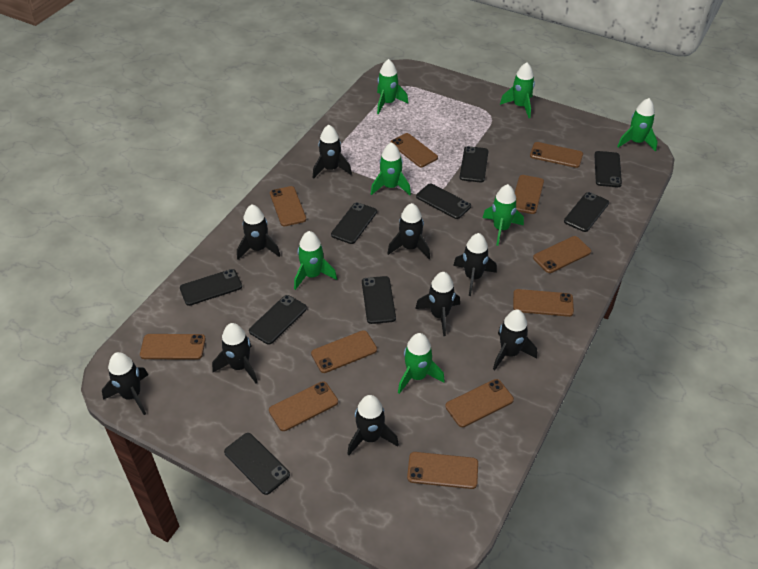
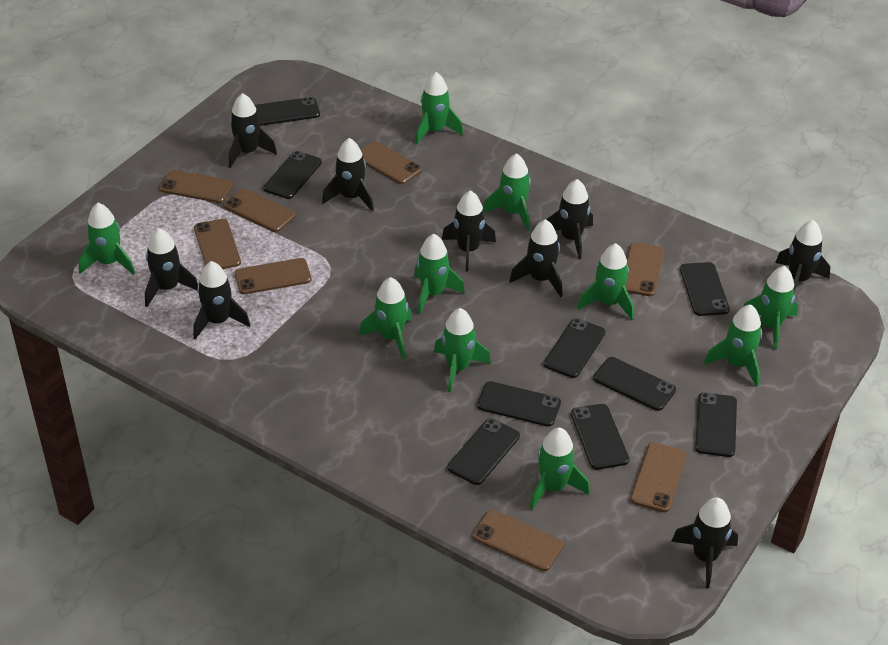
brown phone: 11 -> 8
green rocket: 7 -> 10

